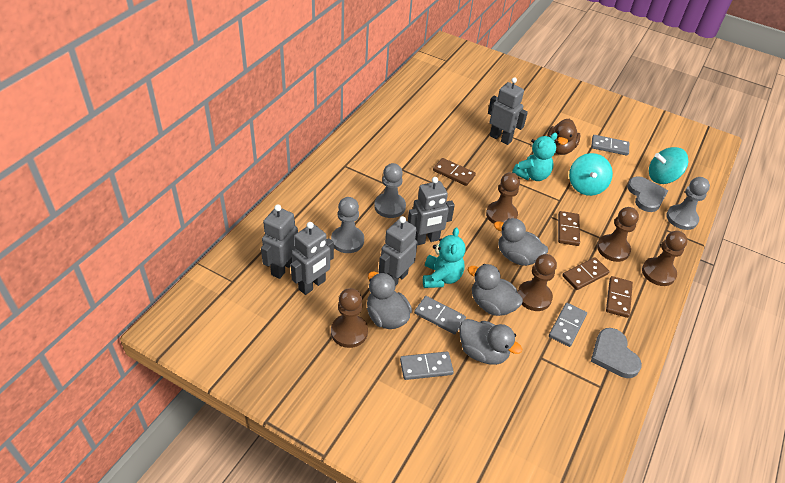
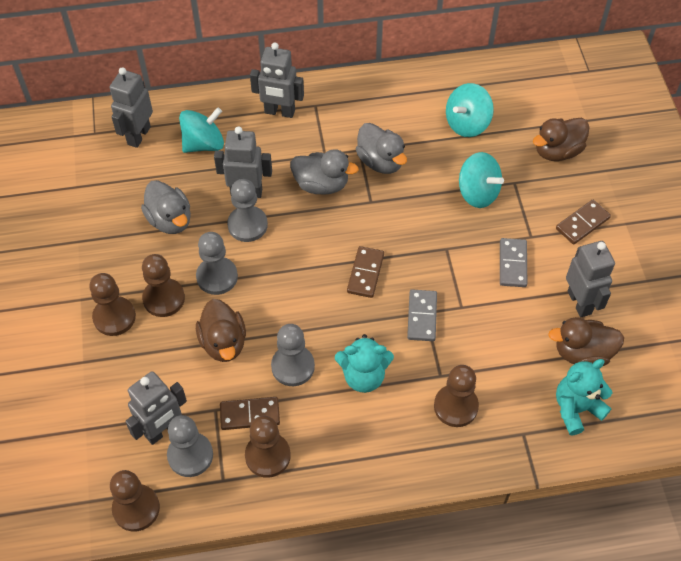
brown domino: 4 -> 3
brown duck: 1 -> 3
grey domino: 4 -> 2
grey duck: 4 -> 3
grey heart: 2 -> 0
grey pawn: 3 -> 4
turquoise spinning top: 2 -> 3

